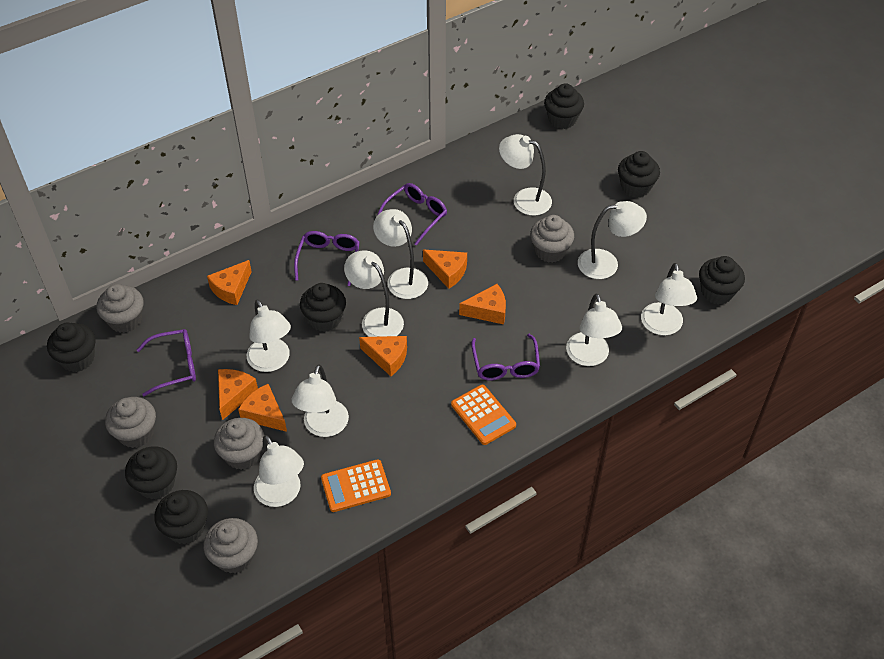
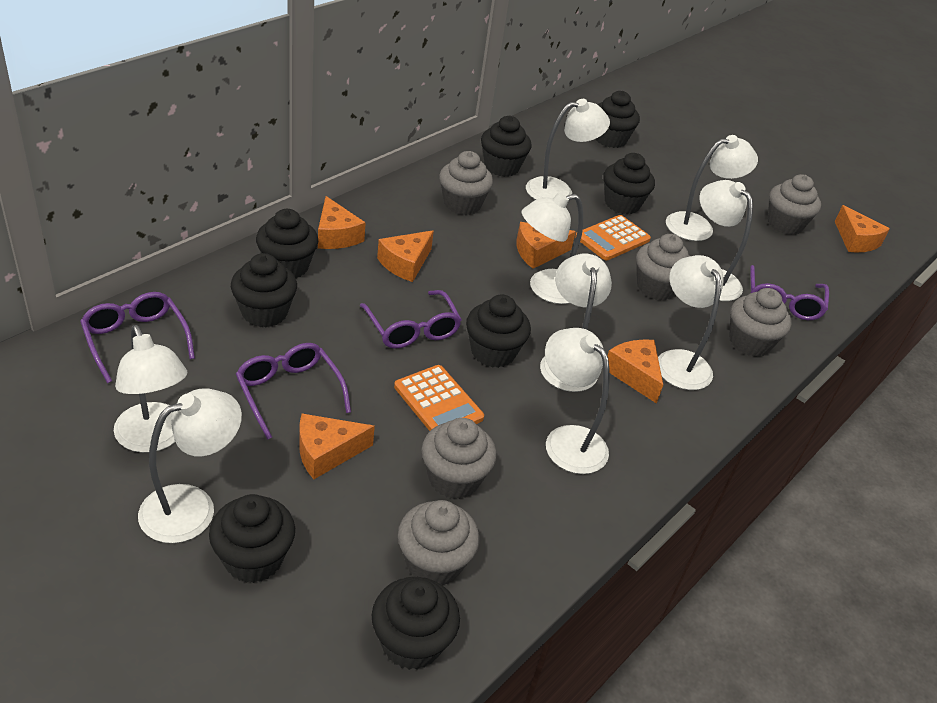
black cupcake: 7 -> 8
grey cupcake: 5 -> 6

